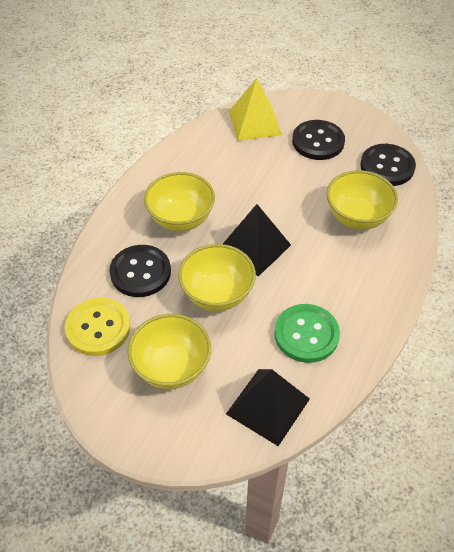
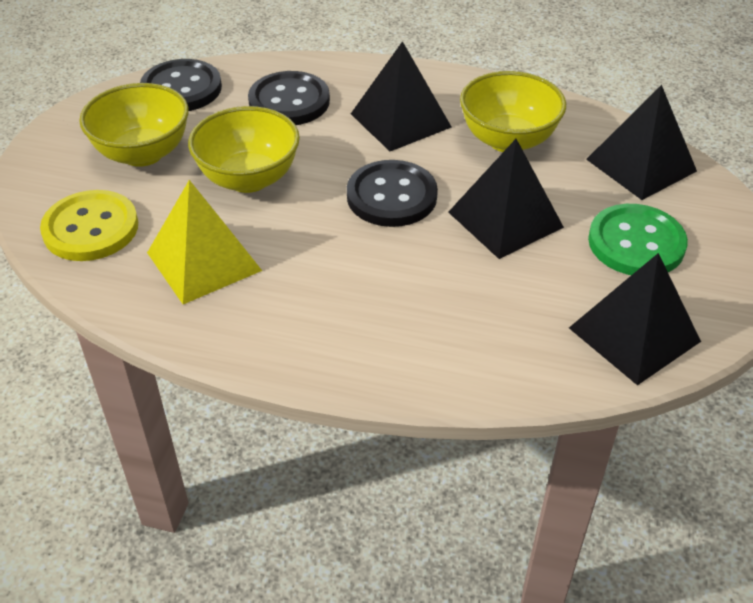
black pyramid: 2 -> 4
yellow bowl: 4 -> 3

